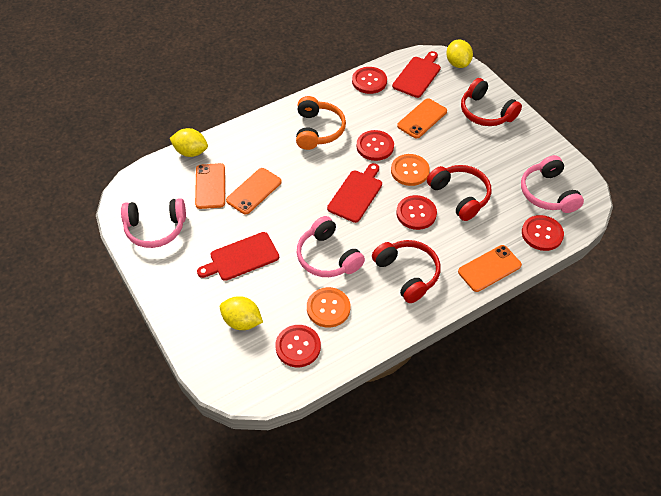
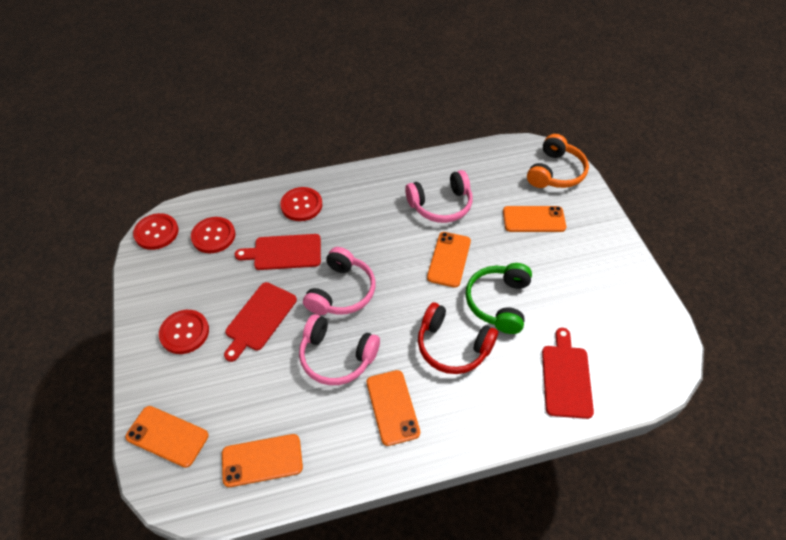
green headphones: 0 -> 1
orange button: 2 -> 0
orange phone: 4 -> 5
red button: 5 -> 4
red headphones: 3 -> 1
yellow lemon: 3 -> 0

